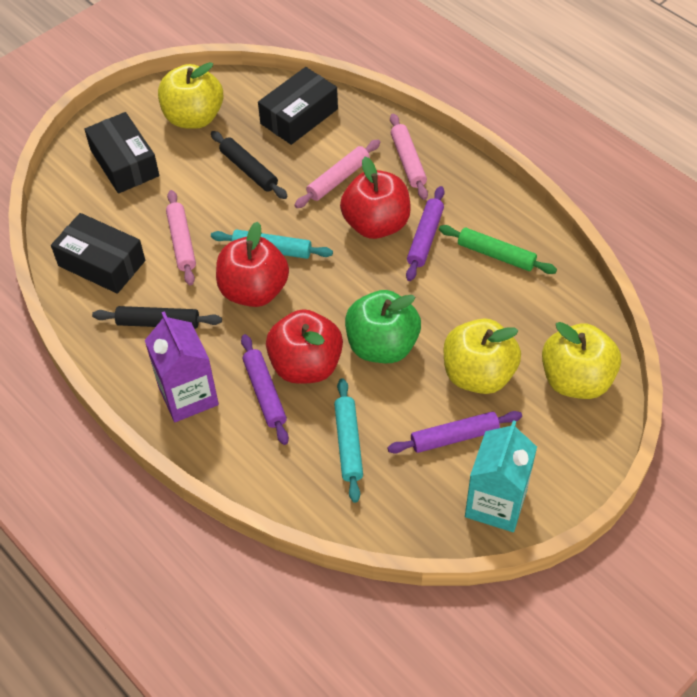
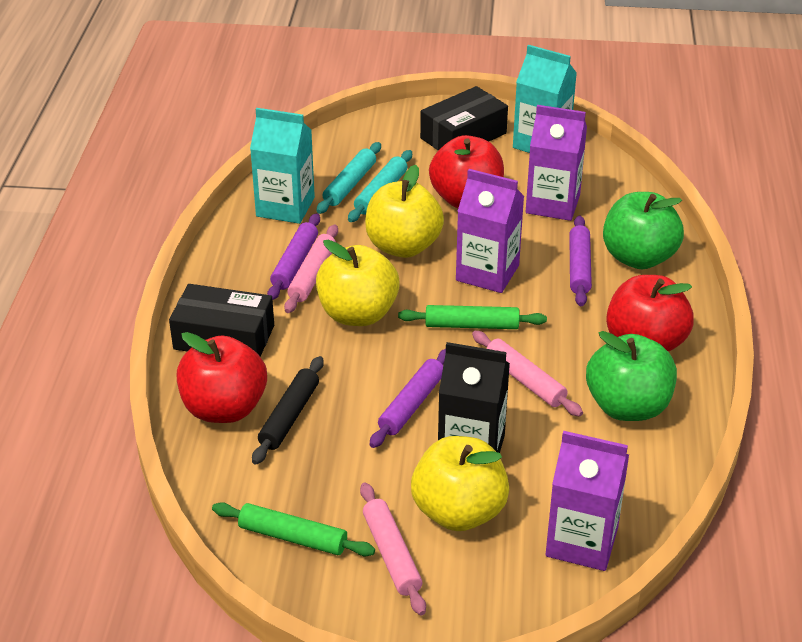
black box: 3 -> 2
black carton: 0 -> 1
black rolling pin: 2 -> 1
green apple: 1 -> 2
green rolling pin: 1 -> 2
purple carton: 1 -> 3
turquoise carton: 1 -> 2

